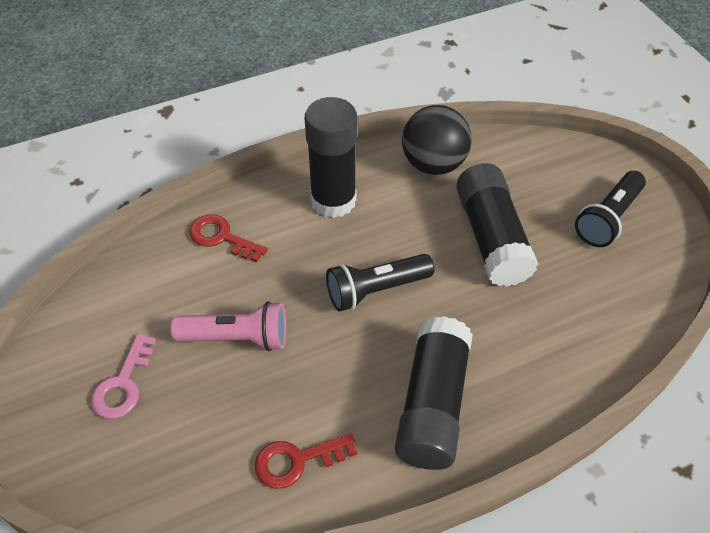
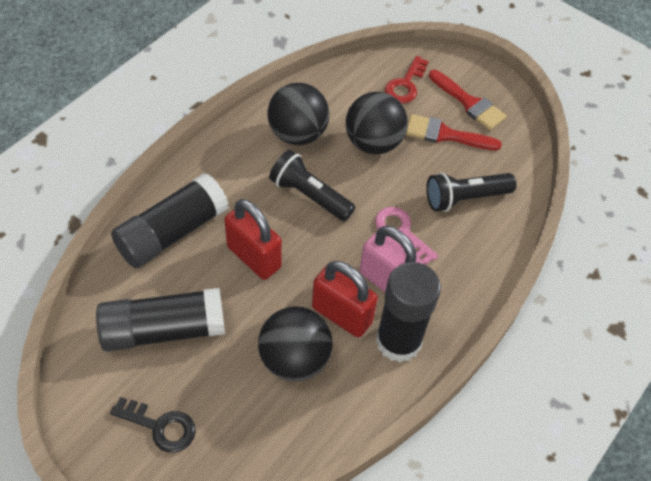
black ball: 1 -> 3
black key: 0 -> 1
pink flashlight: 1 -> 0
pink padlock: 0 -> 1
red brush: 0 -> 2
red key: 2 -> 1
red padlock: 0 -> 2

